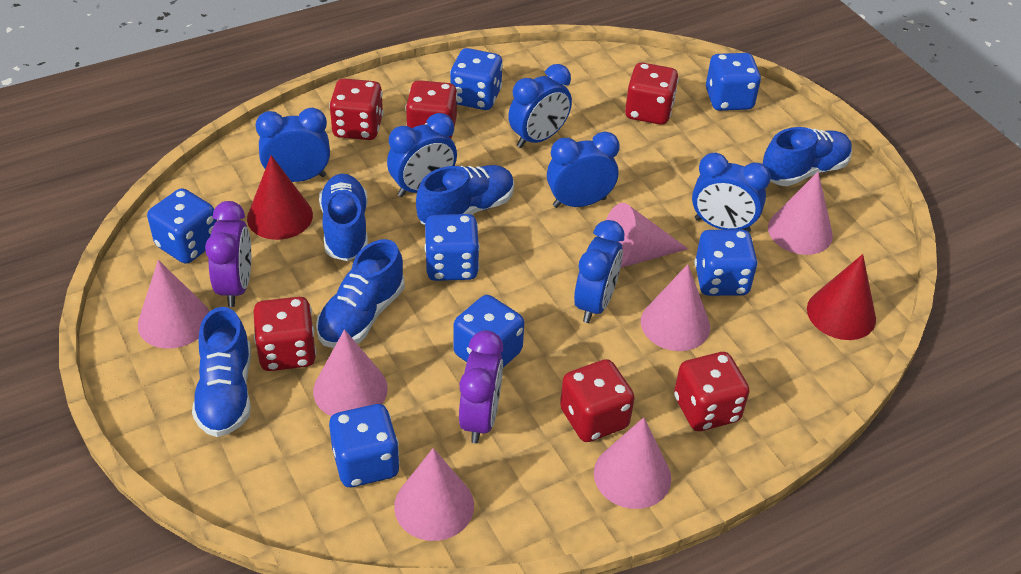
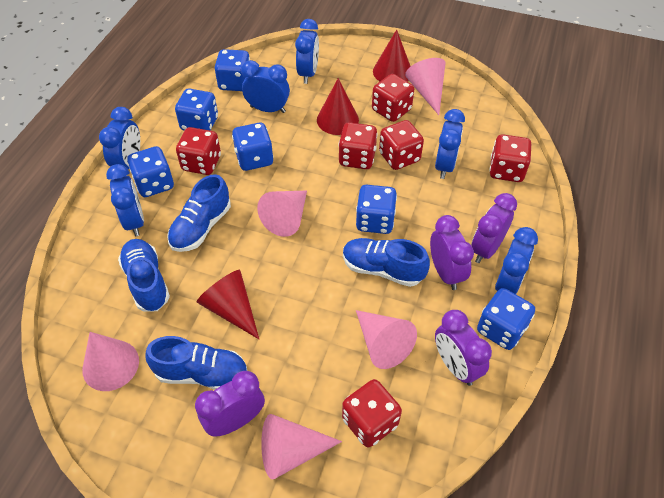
blue dice: 7 -> 6
blue shoe: 5 -> 4
pink cone: 7 -> 5
purple clock: 2 -> 4
red cone: 2 -> 3

